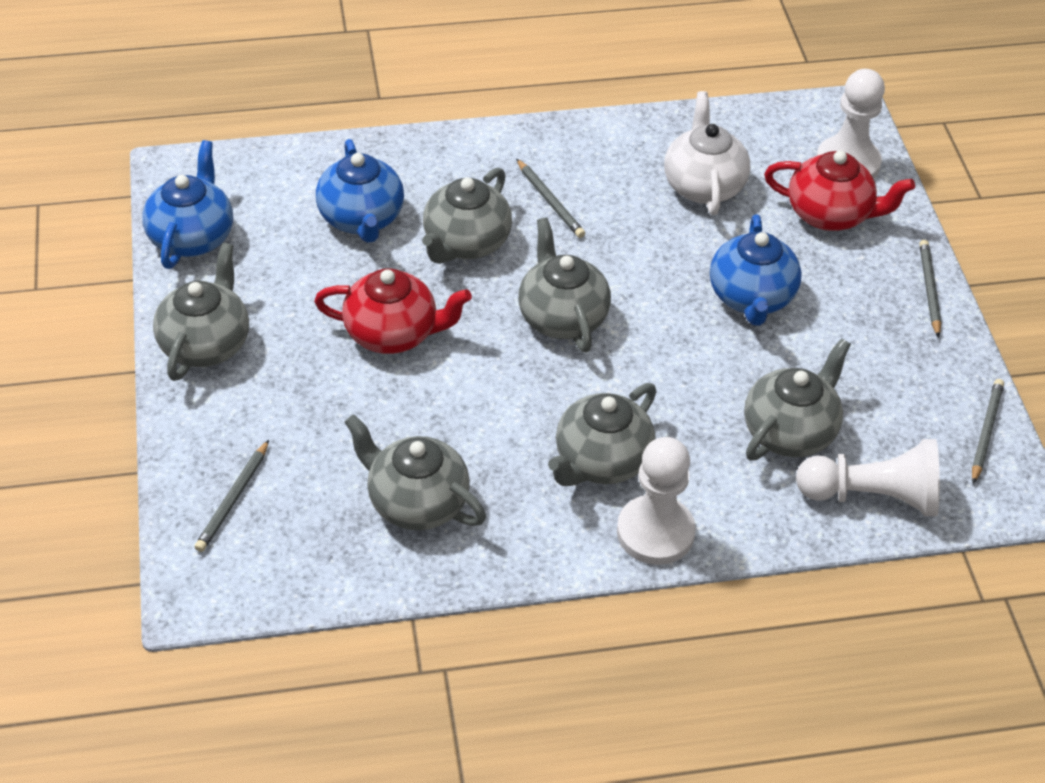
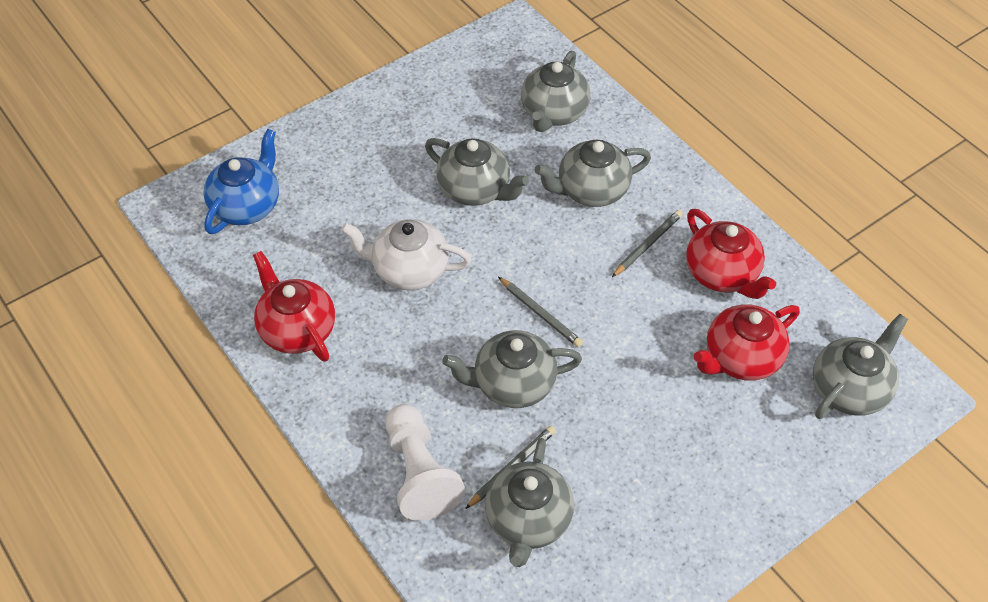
blue teapot: 3 -> 1
grey pencil: 4 -> 3
red teapot: 2 -> 3
white pawn: 3 -> 1

